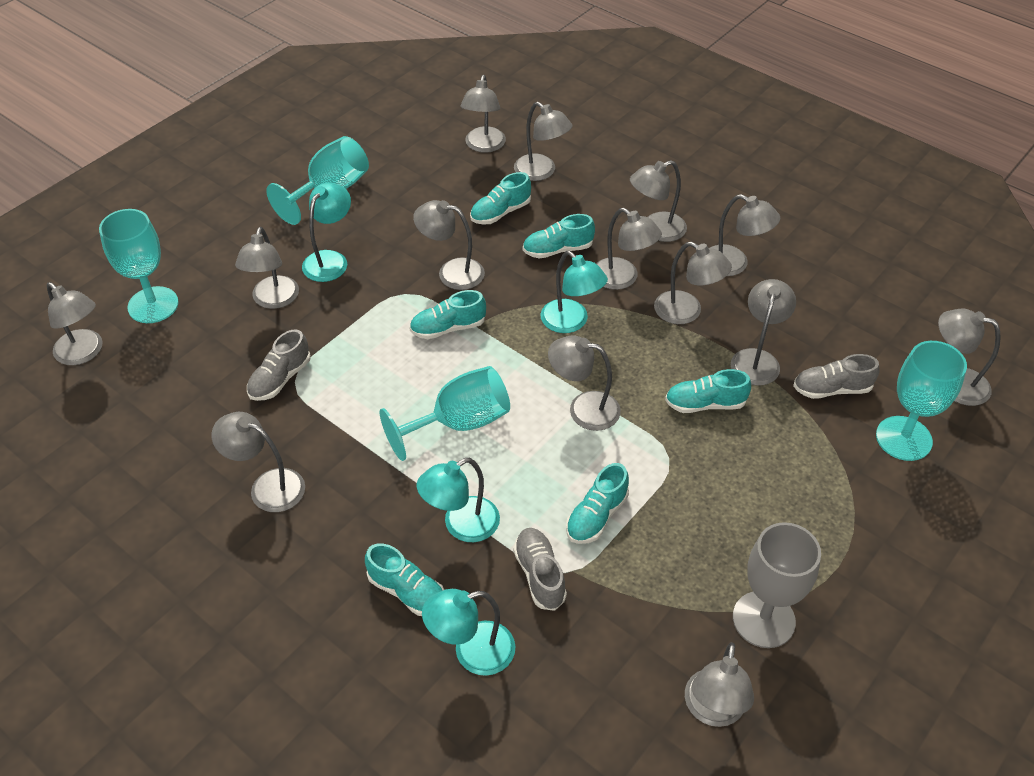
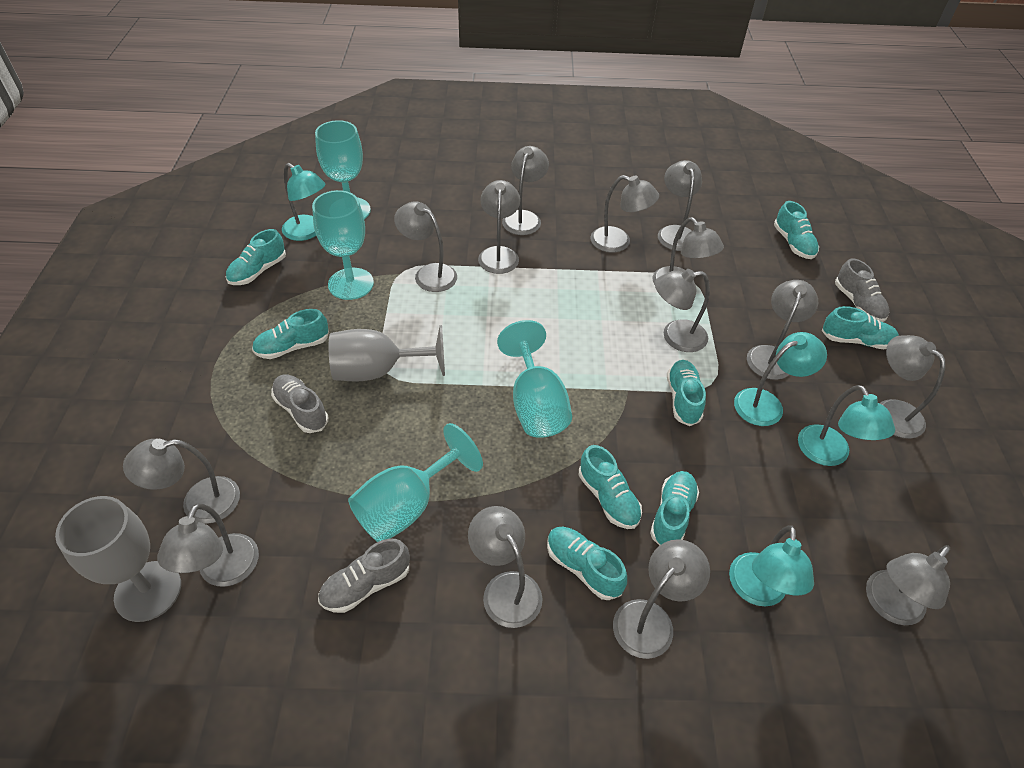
grey goblet: 1 -> 2
turquoise shoe: 6 -> 8

